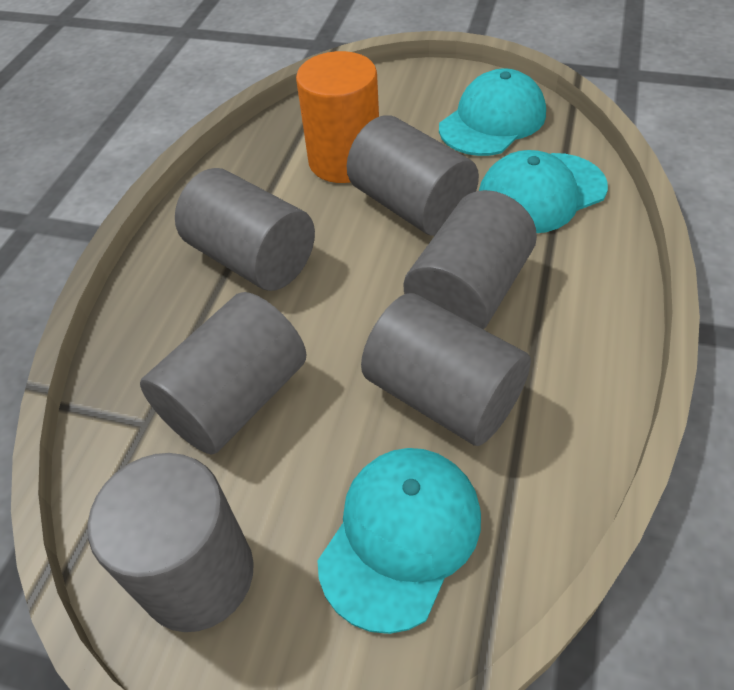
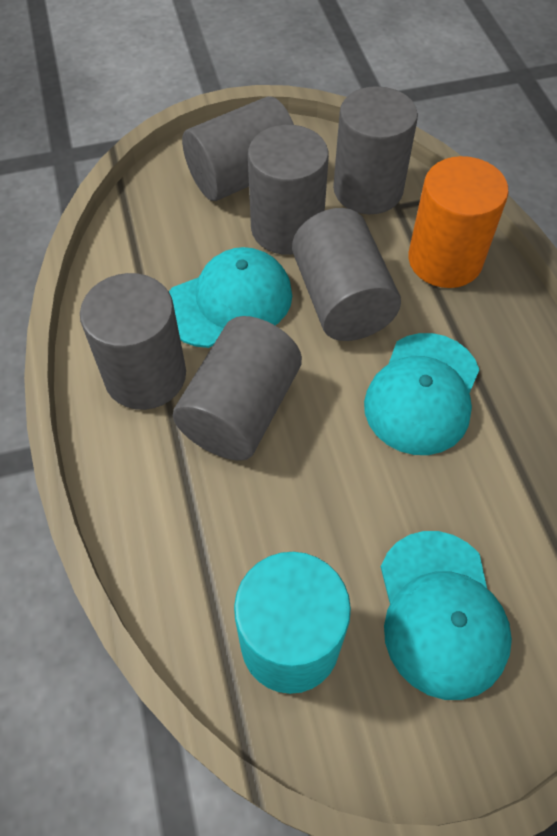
turquoise cylinder: 0 -> 1

